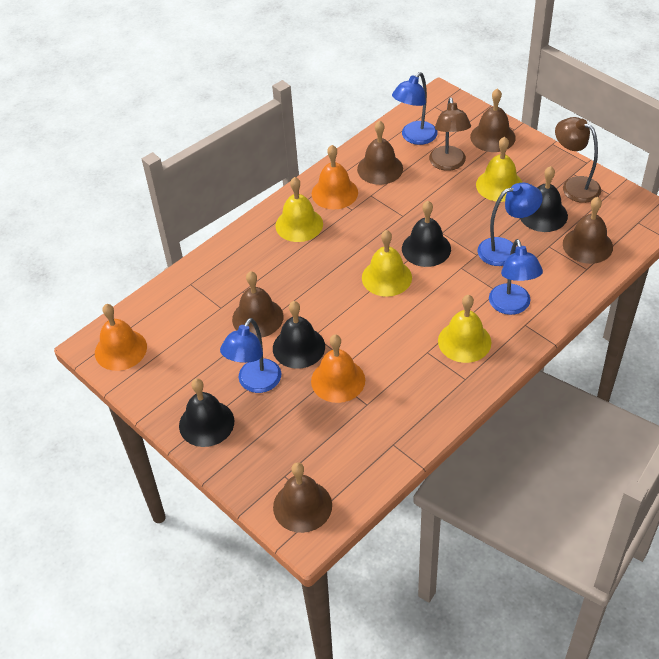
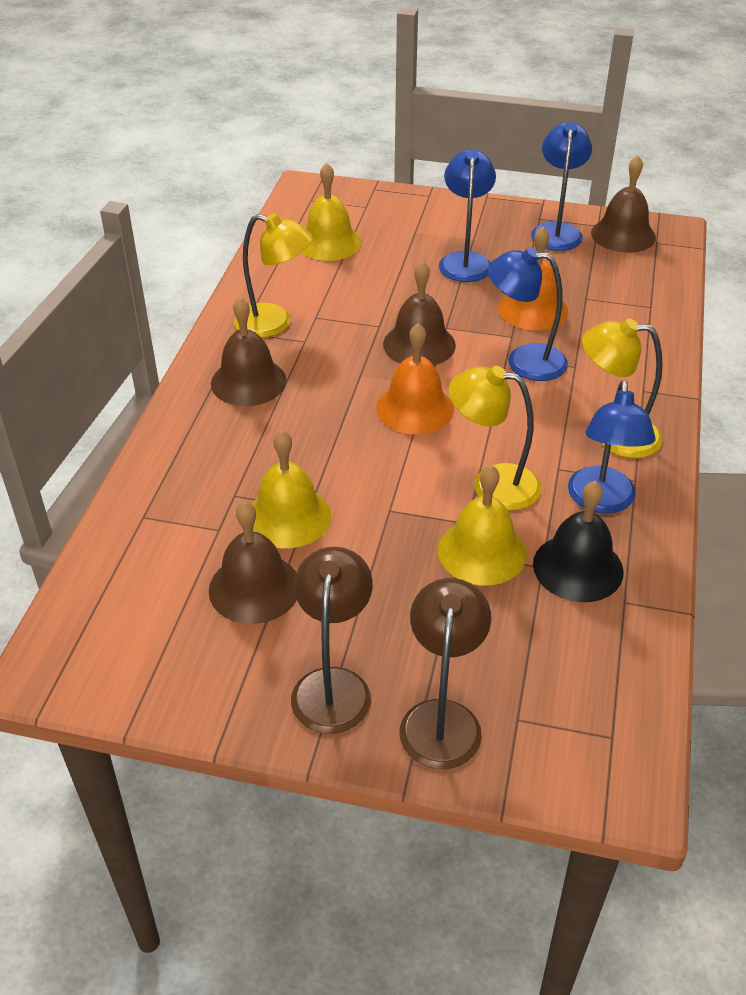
black bell: 4 -> 1
brown bell: 5 -> 4
orange bell: 3 -> 2
yellow bell: 4 -> 3
yellow lamp: 0 -> 3

